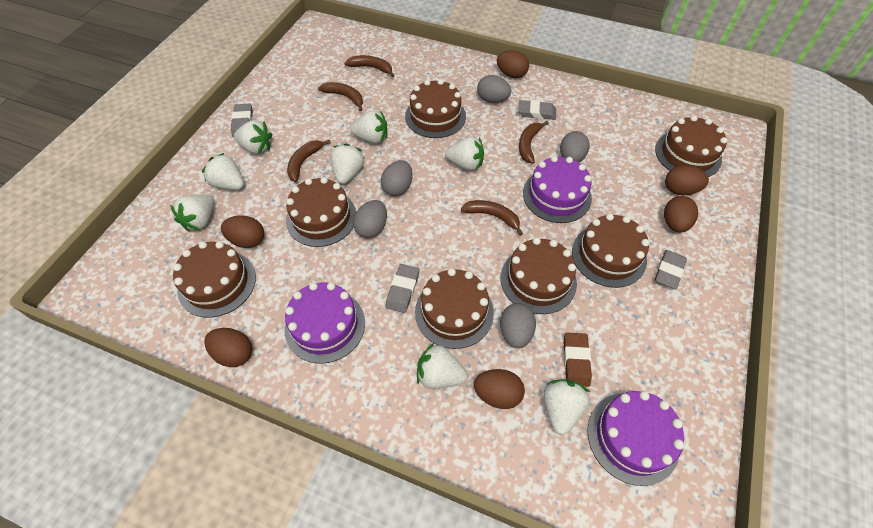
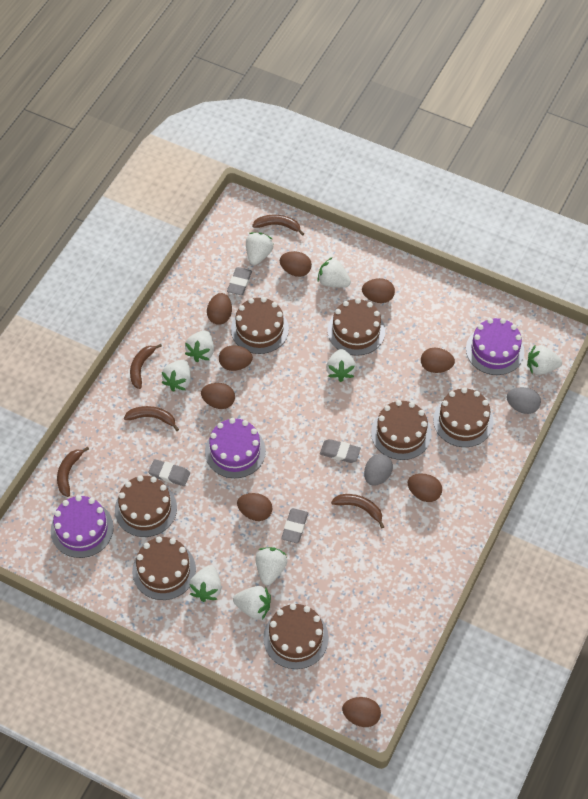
brown egg: 6 -> 9
brown eraser: 1 -> 0
grey egg: 5 -> 2
white strawberry: 8 -> 9

